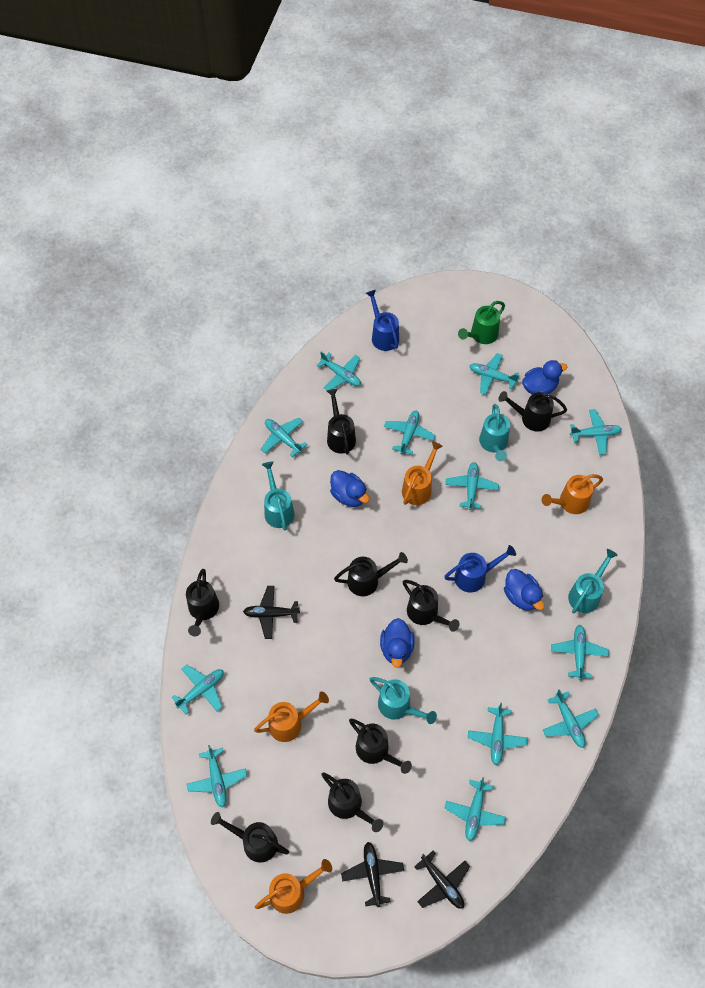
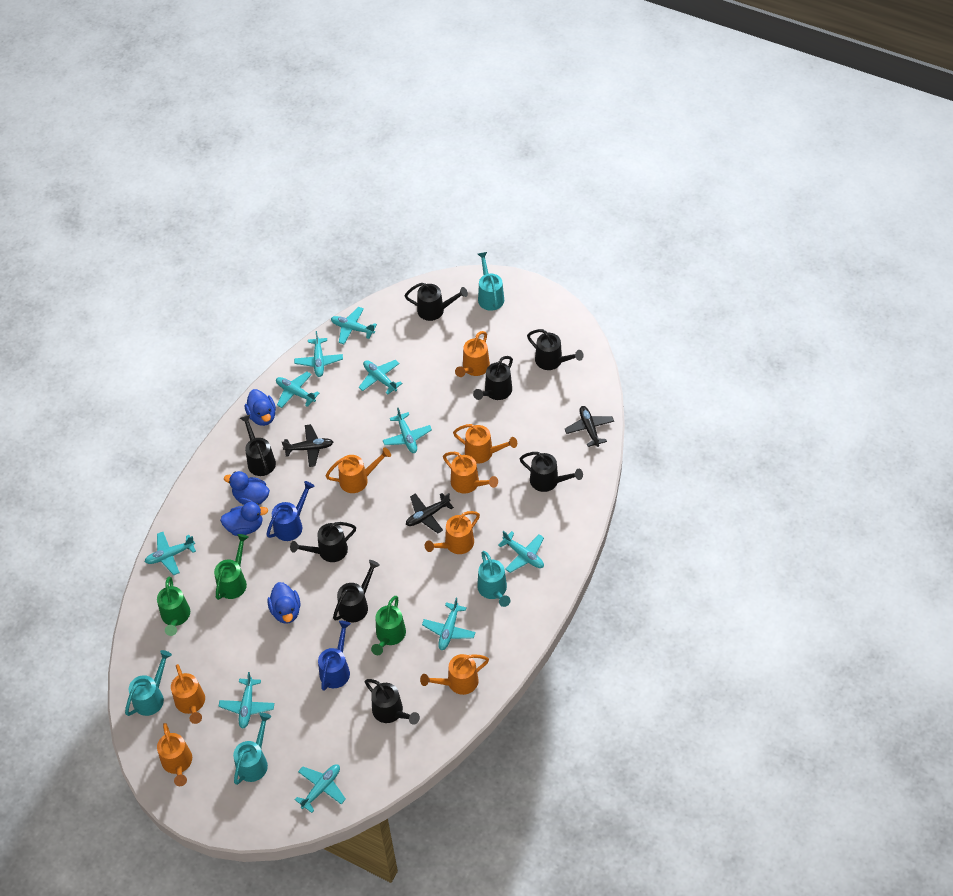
green watering can: 1 -> 3
orange watering can: 4 -> 8
turquoise plane: 12 -> 10

